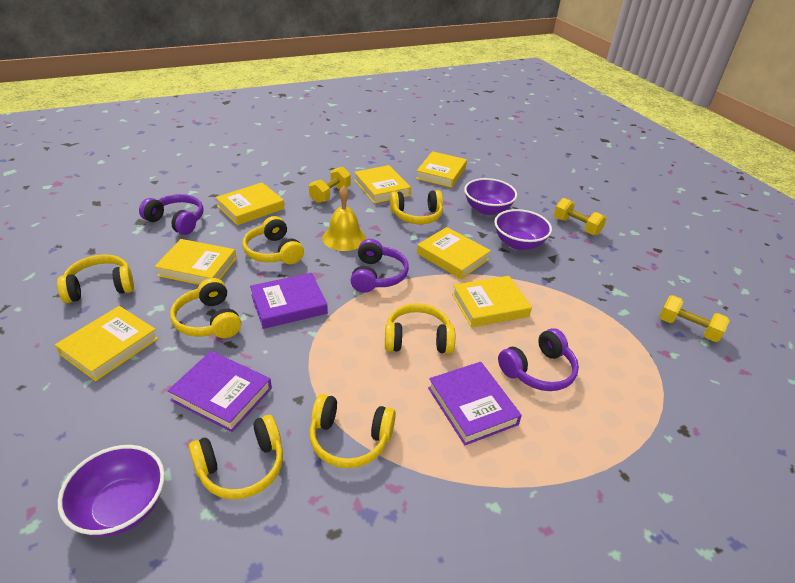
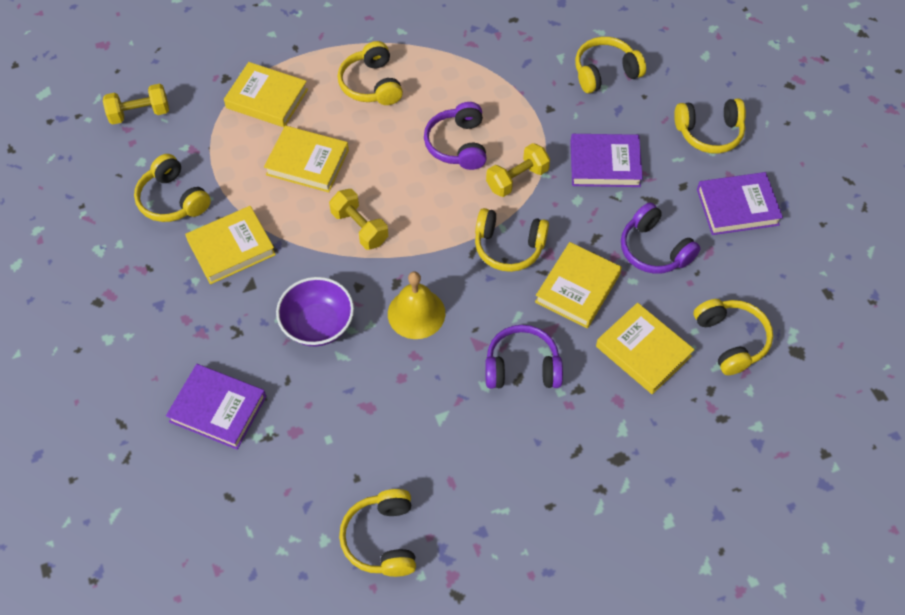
purple bowl: 3 -> 1
yellow book: 7 -> 5

